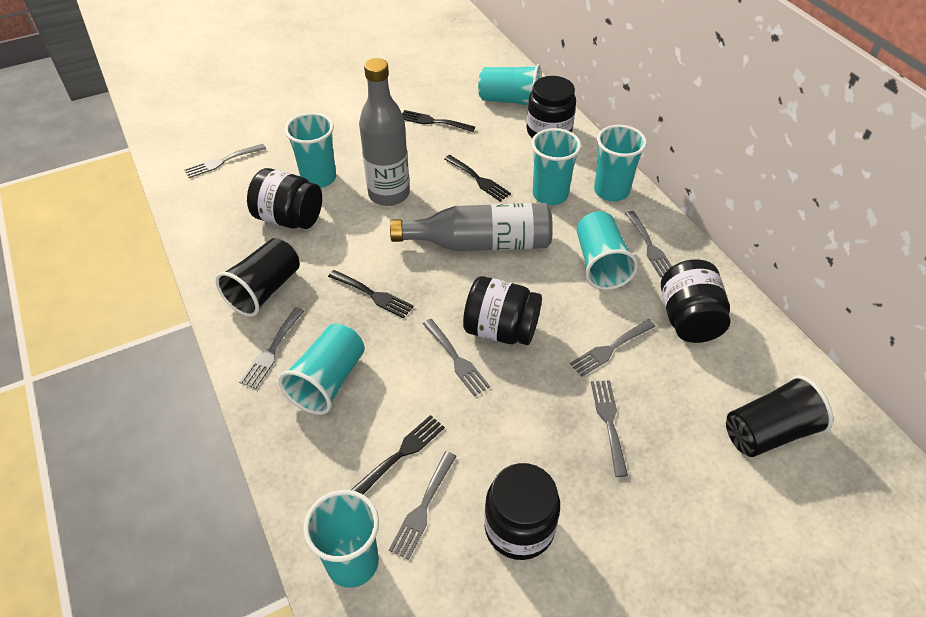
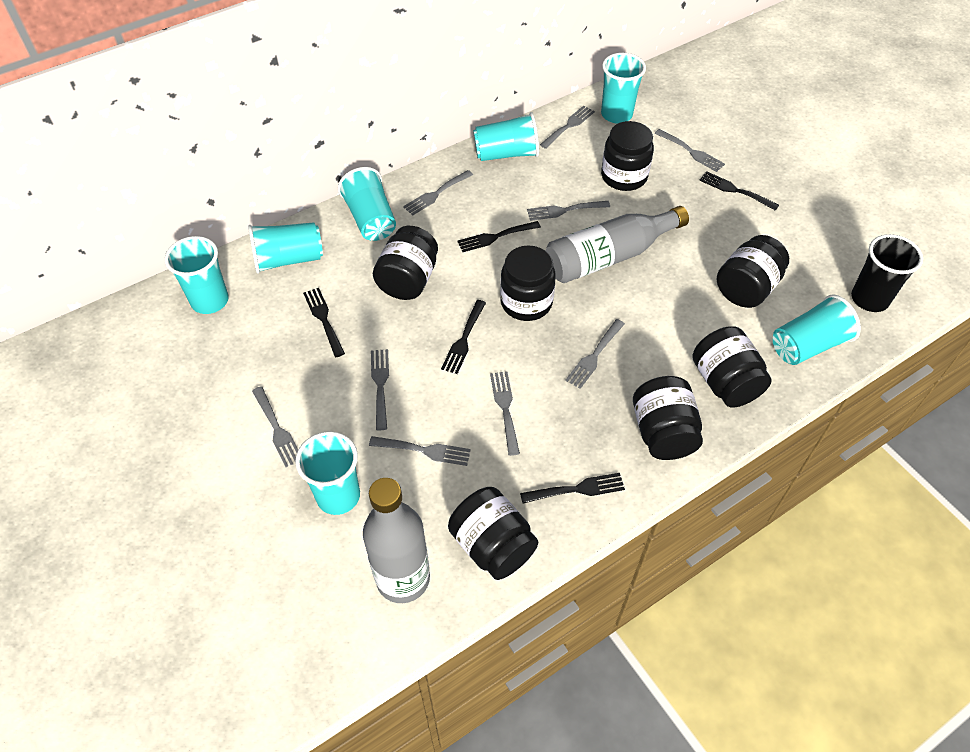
black cup: 2 -> 1
black fork: 4 -> 5
black jar: 5 -> 7
grey fork: 7 -> 9

